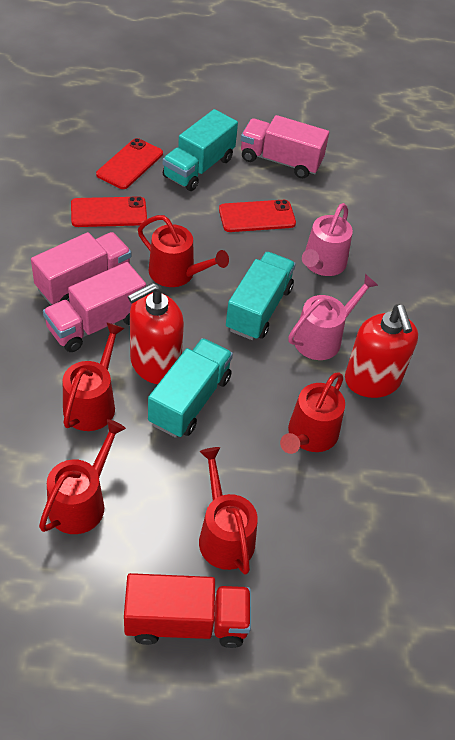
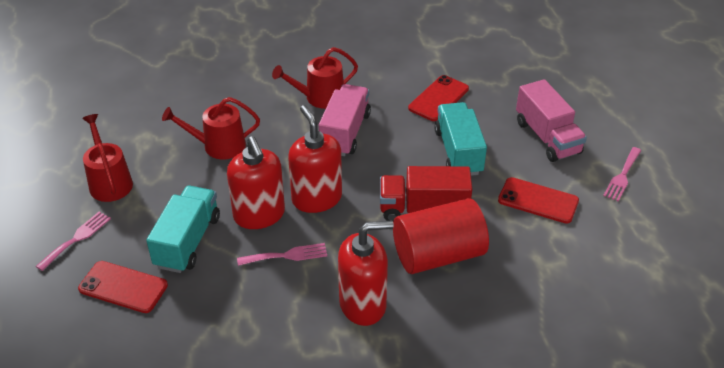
pink fork: 0 -> 3
pink truck: 3 -> 2
pink watering can: 2 -> 0
red cylinder: 0 -> 1
red soap dispenser: 2 -> 3
red watering can: 5 -> 3
turquoise truck: 3 -> 2

